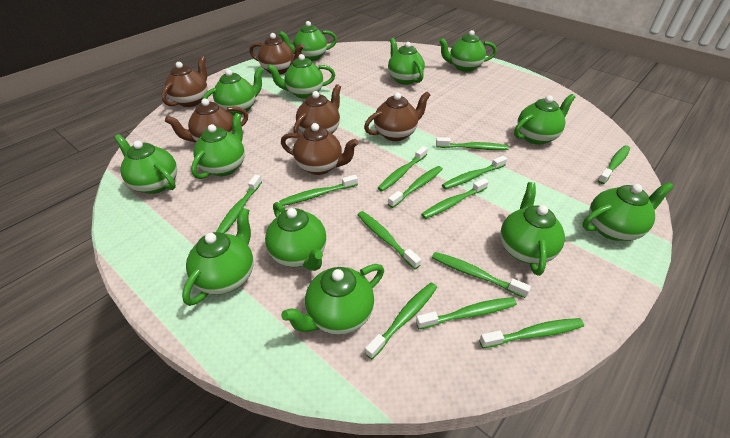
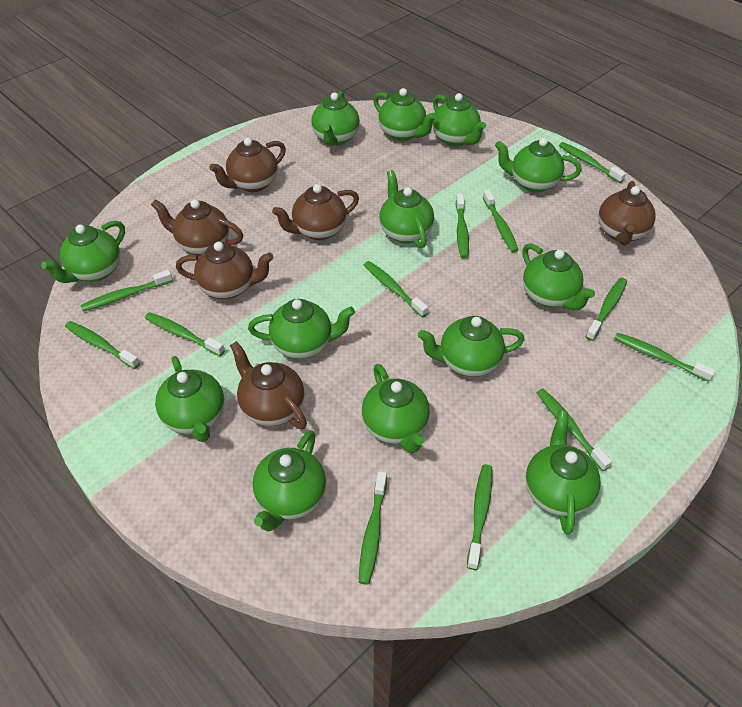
green toothbrush: 13 -> 12

